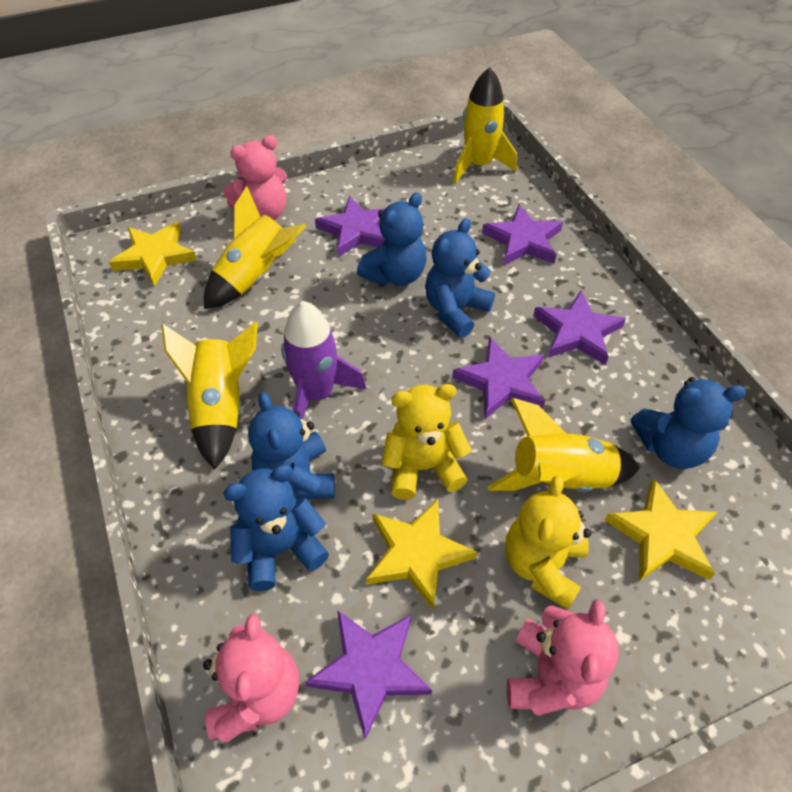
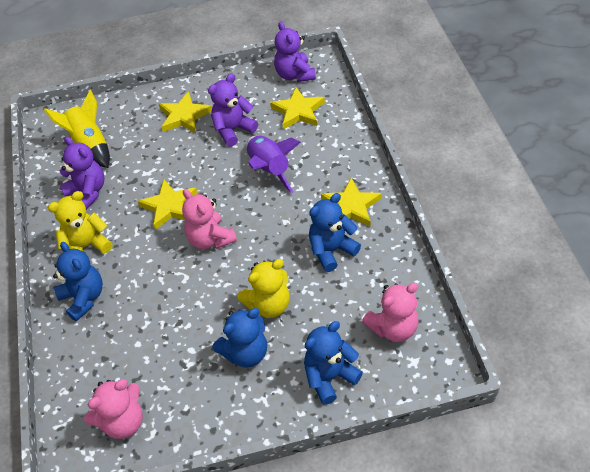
blue teddy bear: 5 -> 4
purple star: 5 -> 0
purple teddy bear: 0 -> 3
yellow rocket: 4 -> 1
yellow star: 3 -> 4

